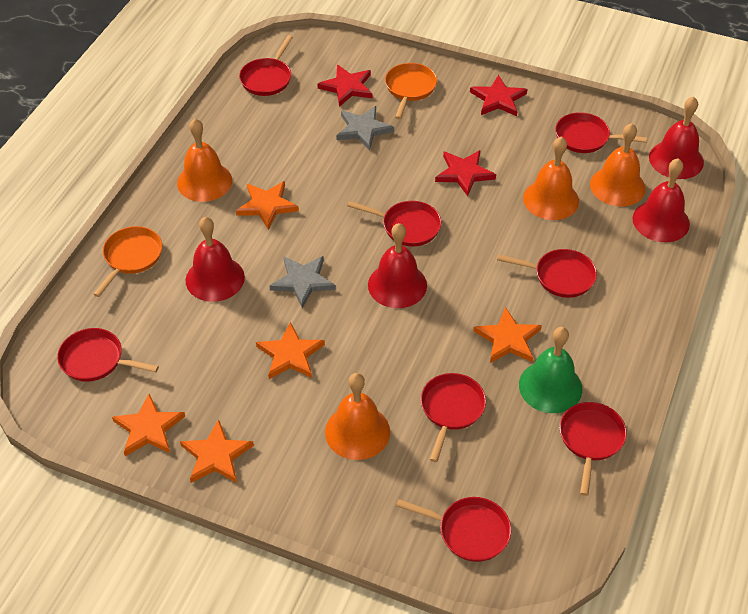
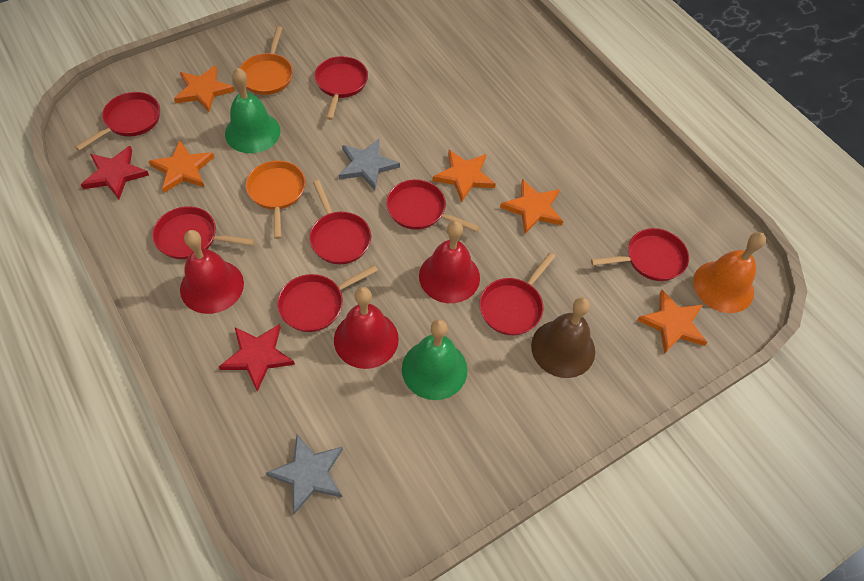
brown bell: 0 -> 1
green bell: 1 -> 2
orange bell: 4 -> 1
red bell: 4 -> 3
red star: 3 -> 2

